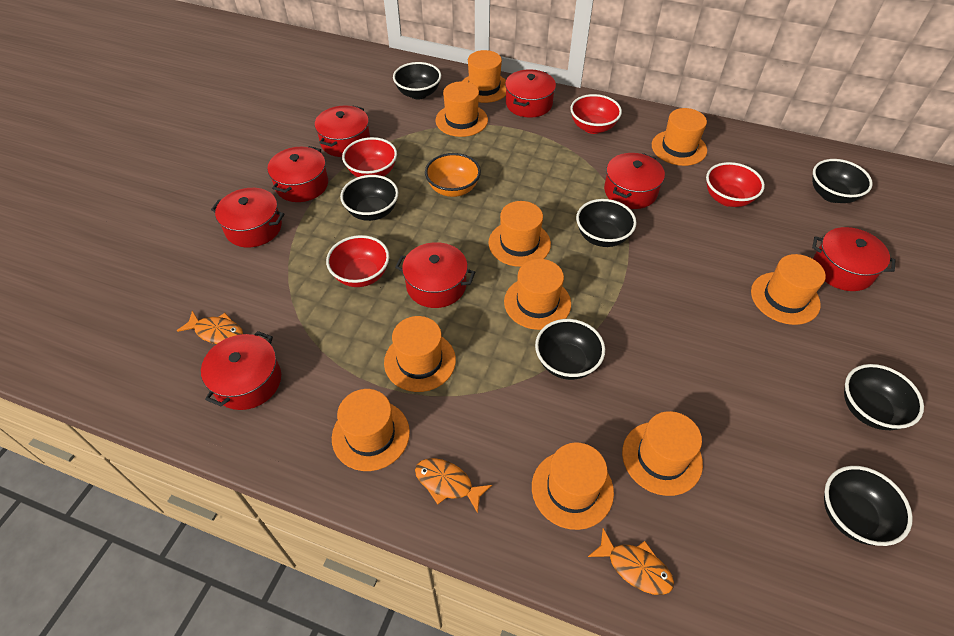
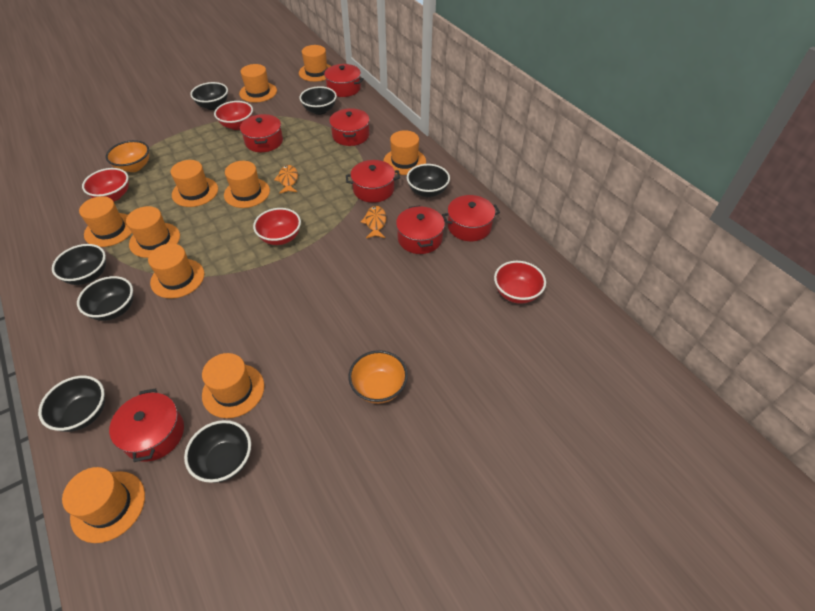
orange bowl: 1 -> 2
orange fish: 3 -> 2
red pot: 8 -> 7

